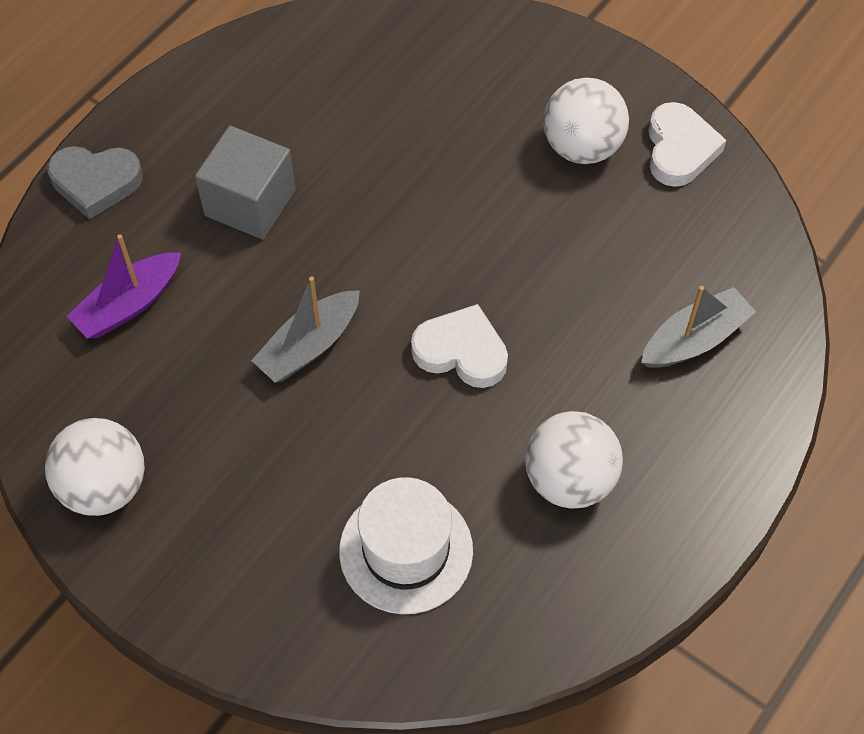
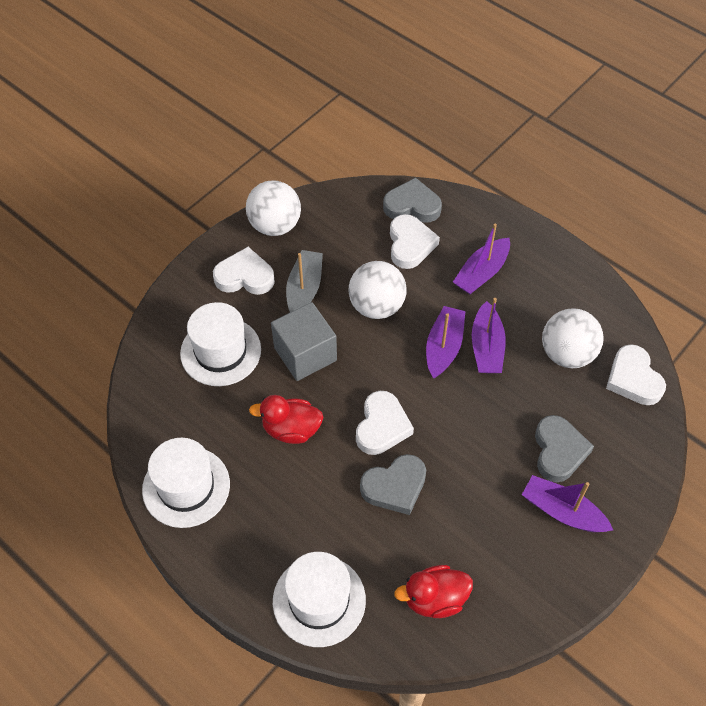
grey boat: 2 -> 1
grey heart: 1 -> 3
purple boat: 1 -> 4
red duck: 0 -> 2
white hat: 1 -> 3
white heart: 2 -> 4

